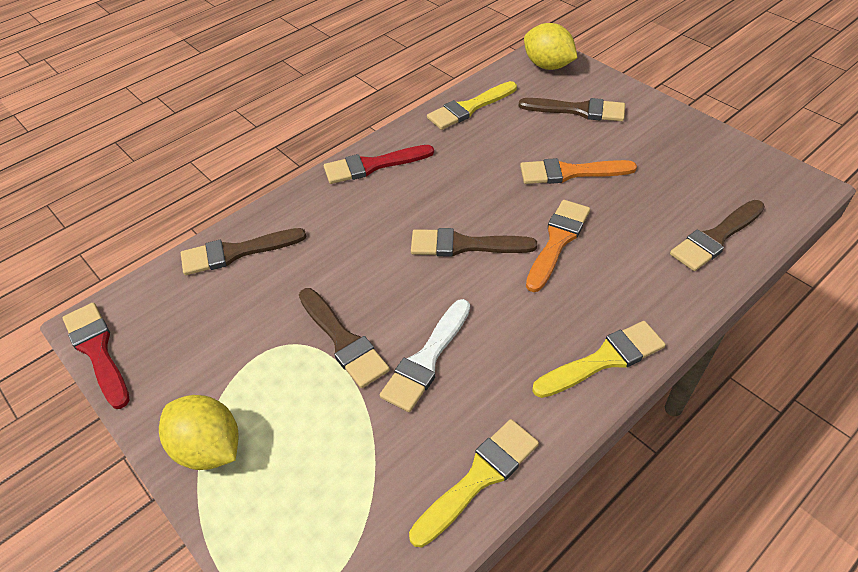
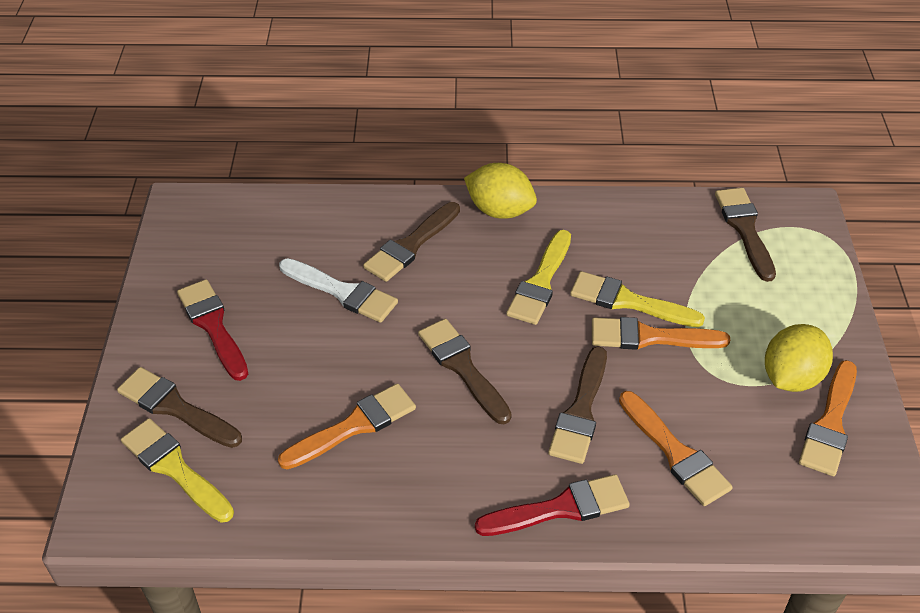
orange brush: 2 -> 4

